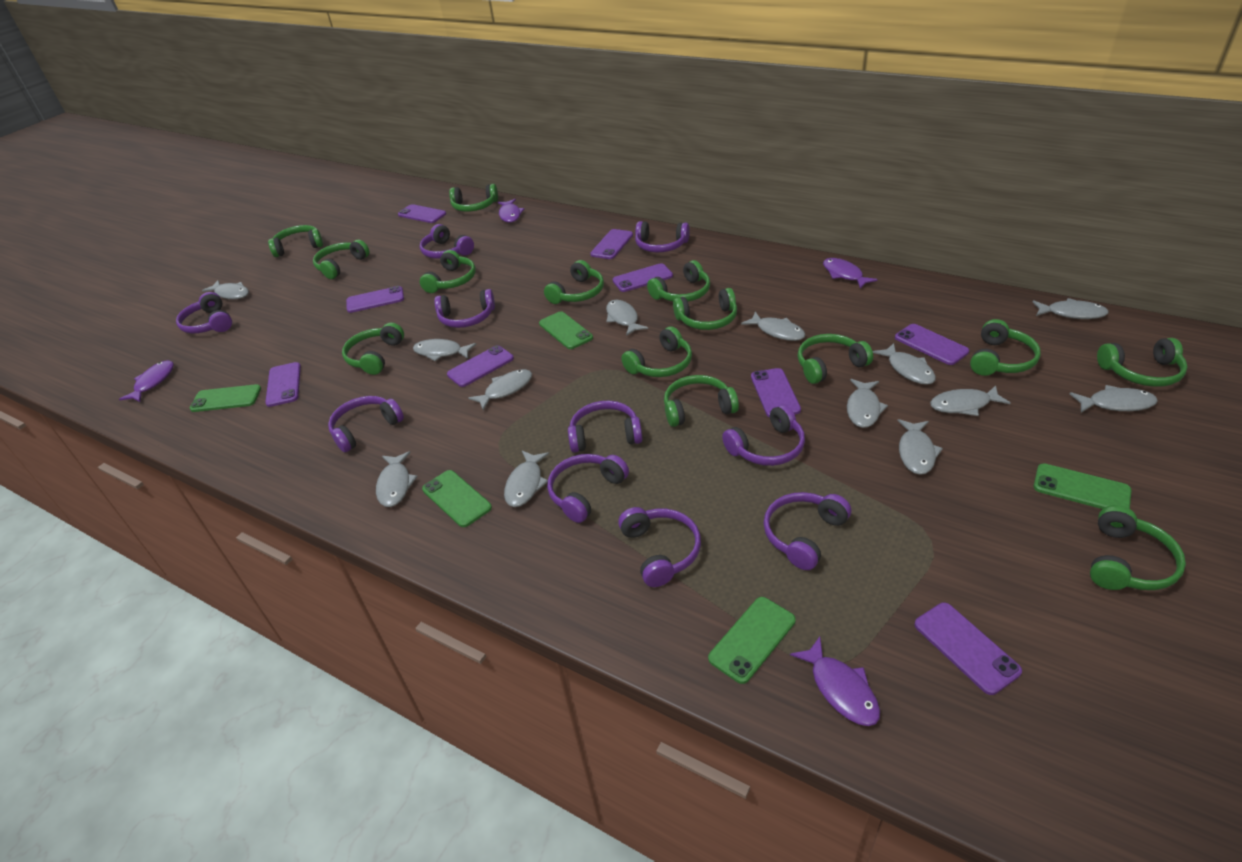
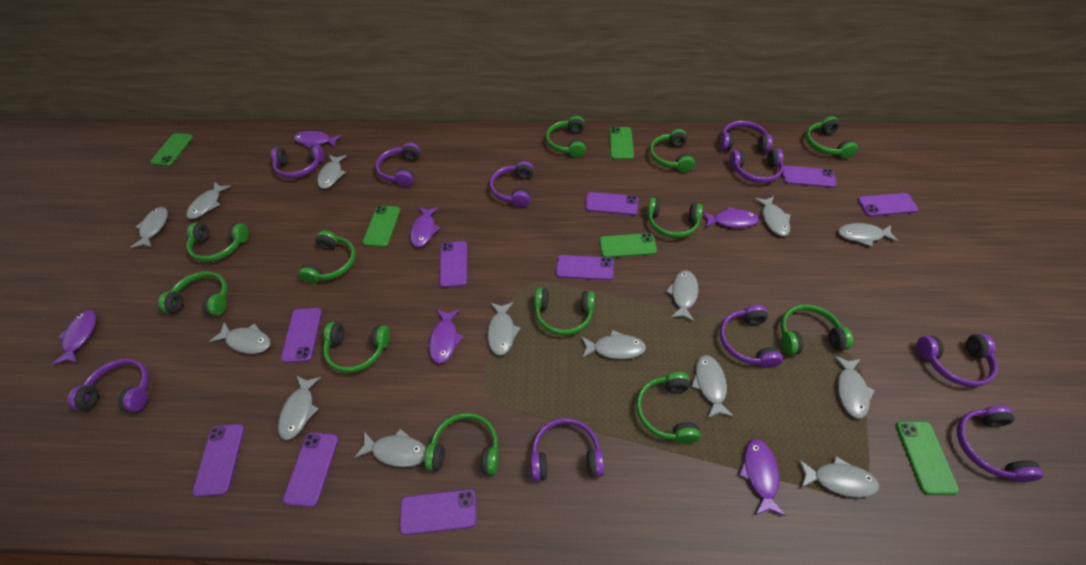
green headphones: 14 -> 12
grey fish: 13 -> 14
purple fish: 4 -> 6

